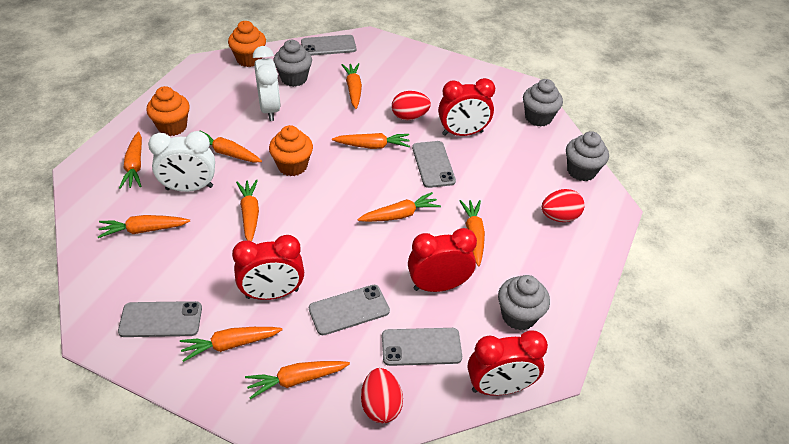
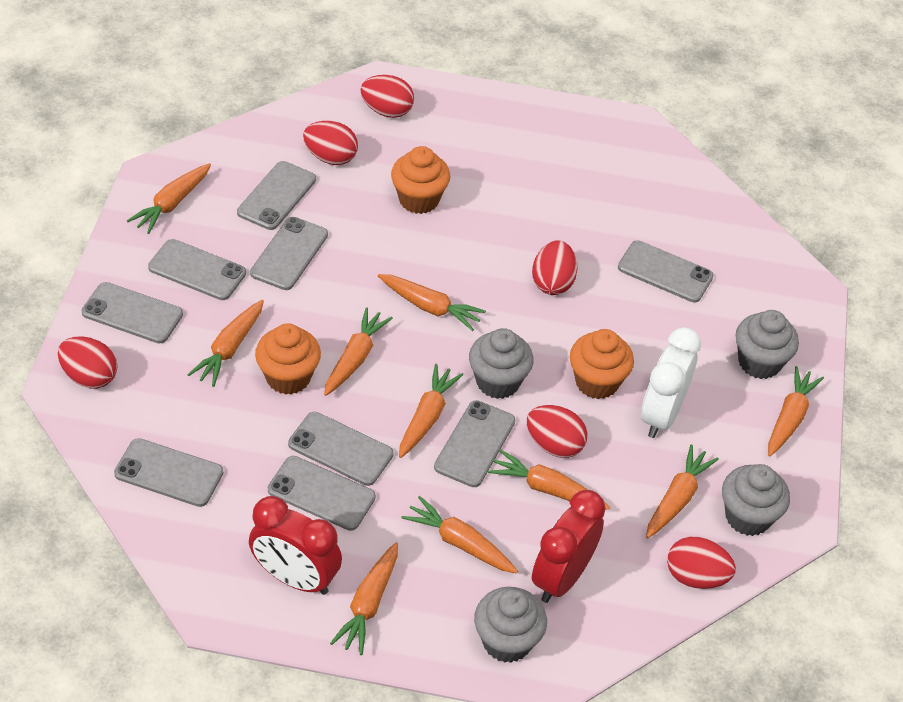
grey phone: 5 -> 9
red clock: 4 -> 2
red egg: 3 -> 6
white clock: 2 -> 1

